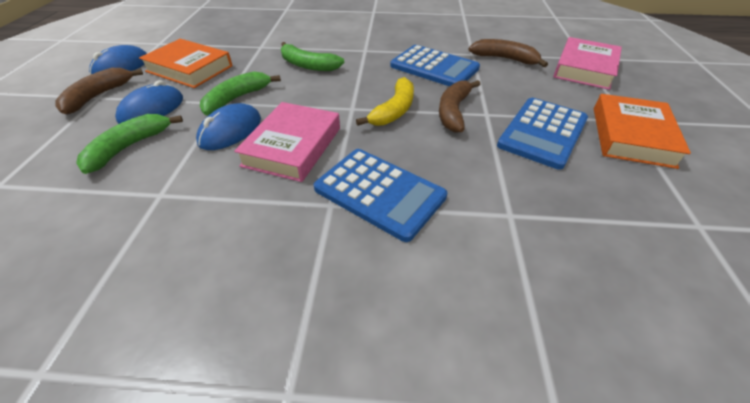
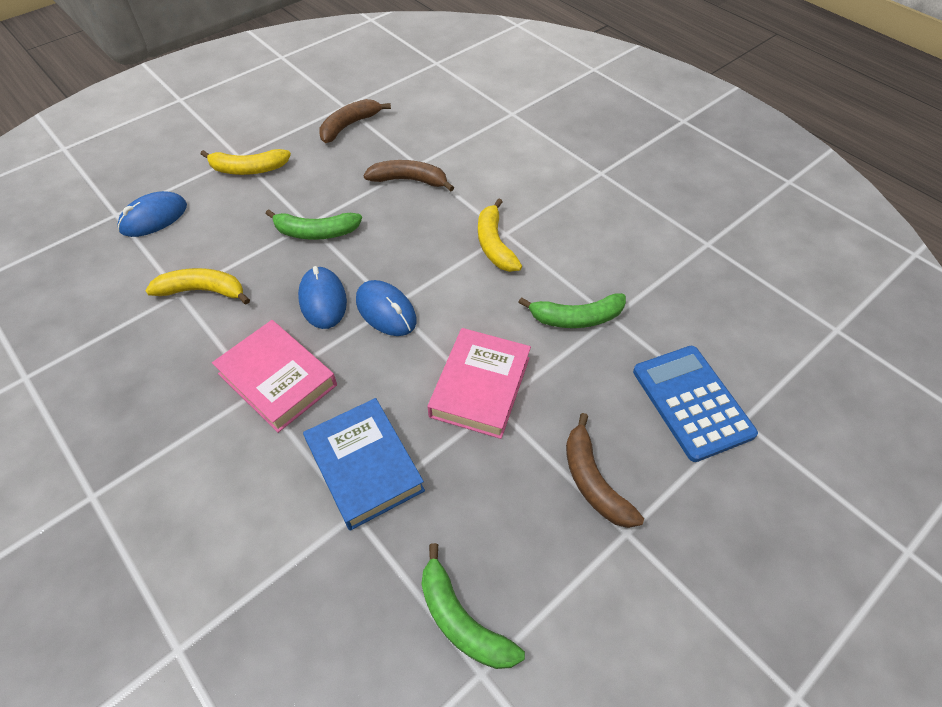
blue book: 0 -> 1
blue calculator: 3 -> 1
orange book: 2 -> 0
yellow banana: 1 -> 3

